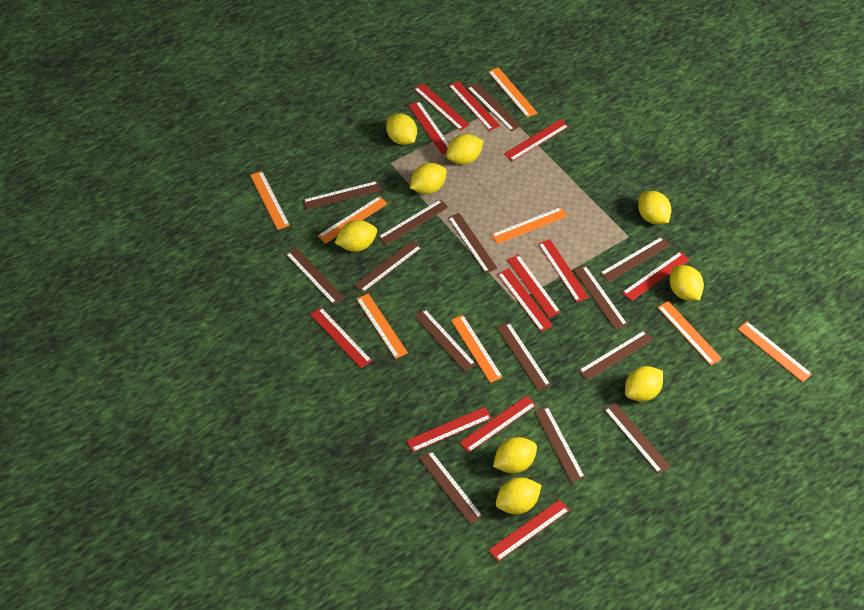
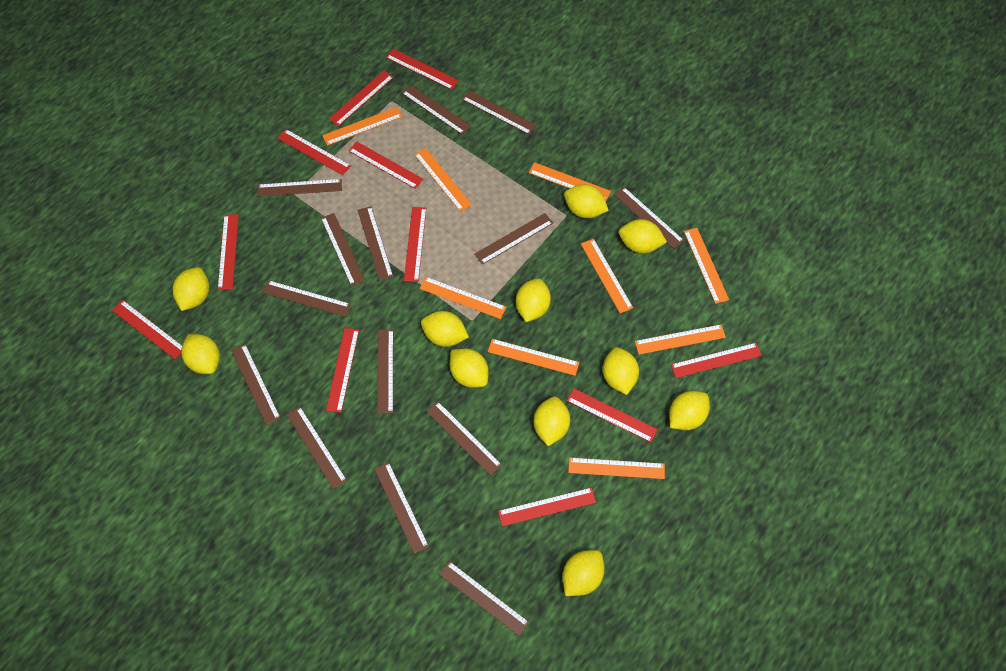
orange ruler: 8 -> 9
red ruler: 12 -> 11
yellow lemon: 9 -> 11

